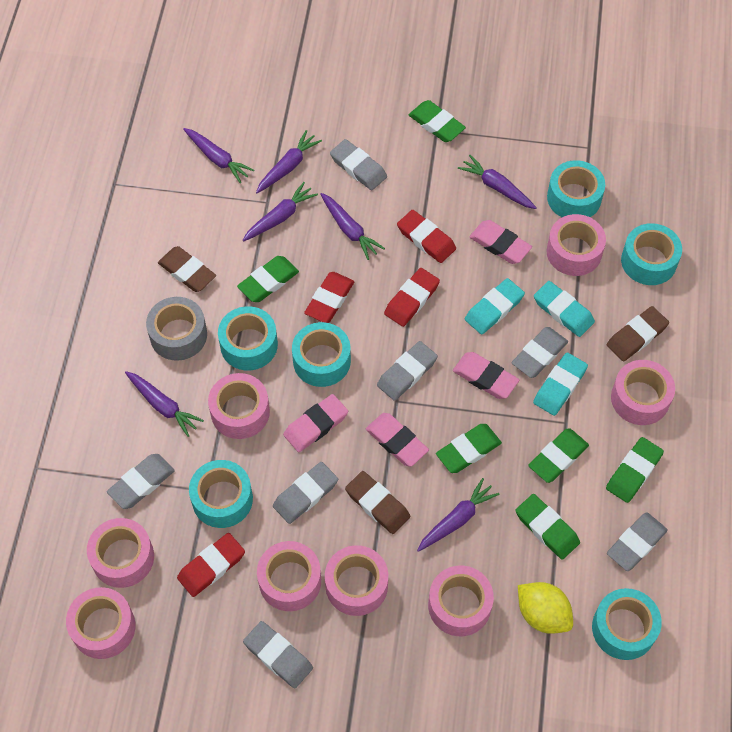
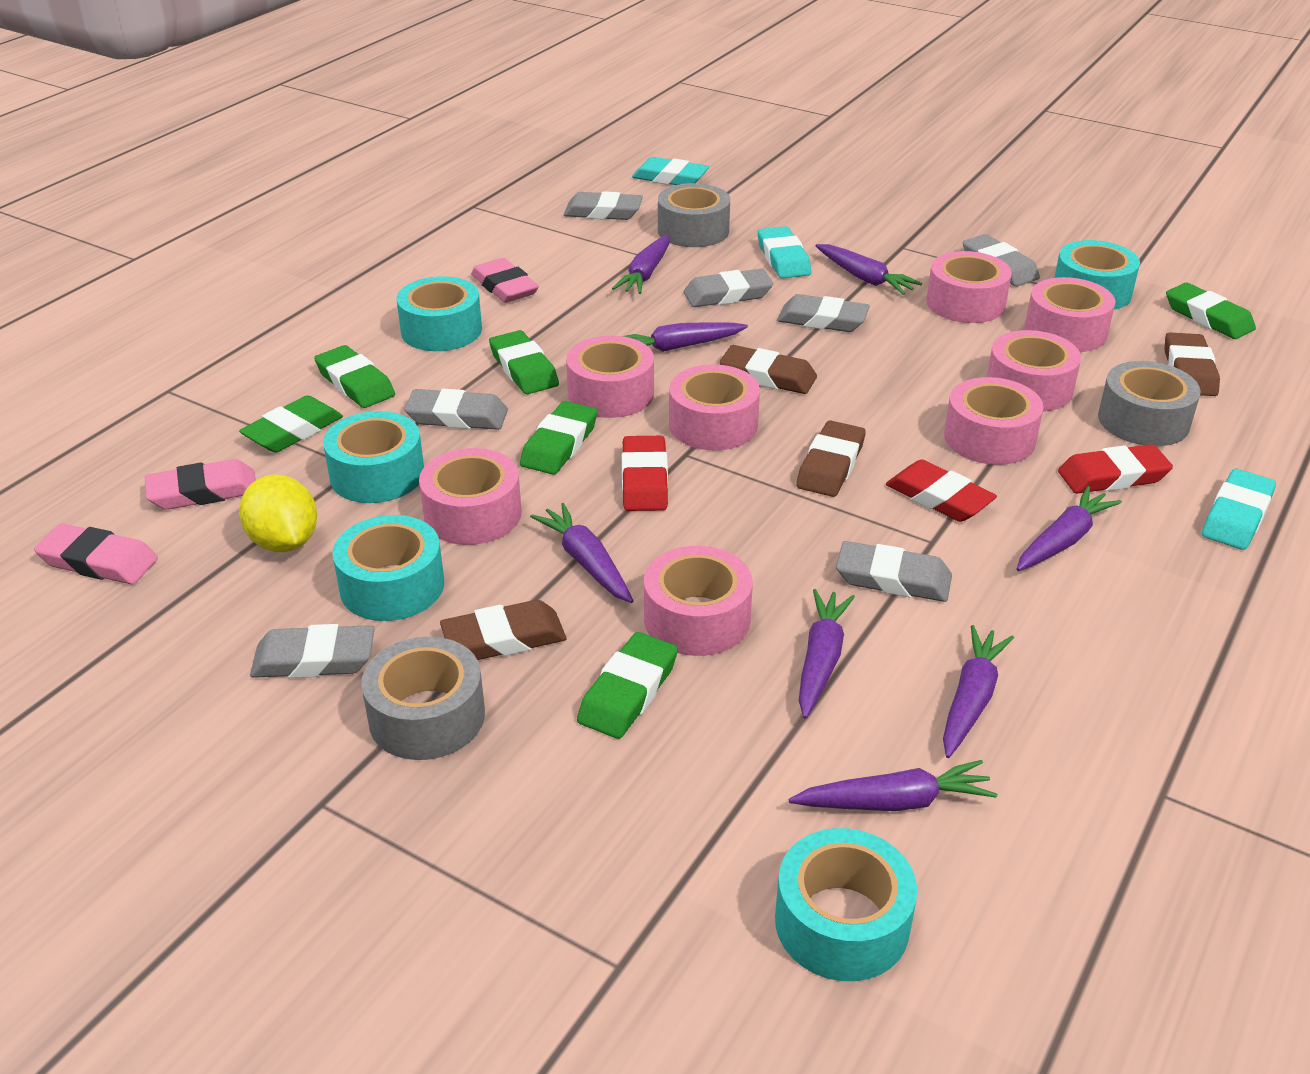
brown eraser: 3 -> 4
grey tape: 1 -> 3
pink eraser: 4 -> 3
purple carrot: 7 -> 8
red eraser: 4 -> 3
turquoise tape: 6 -> 5

